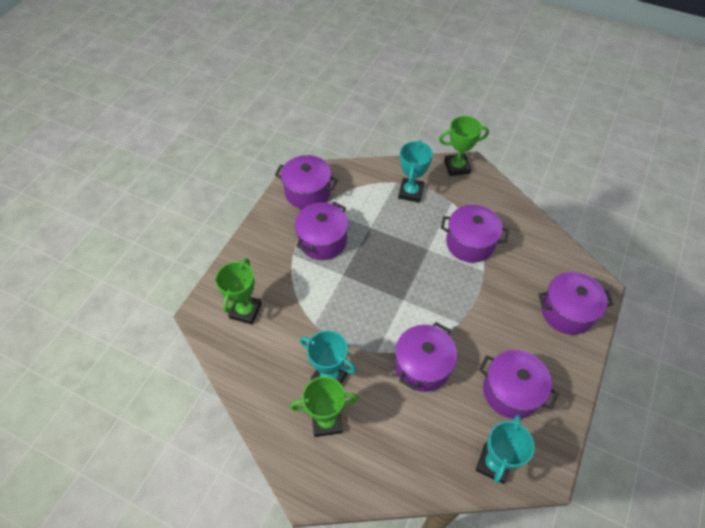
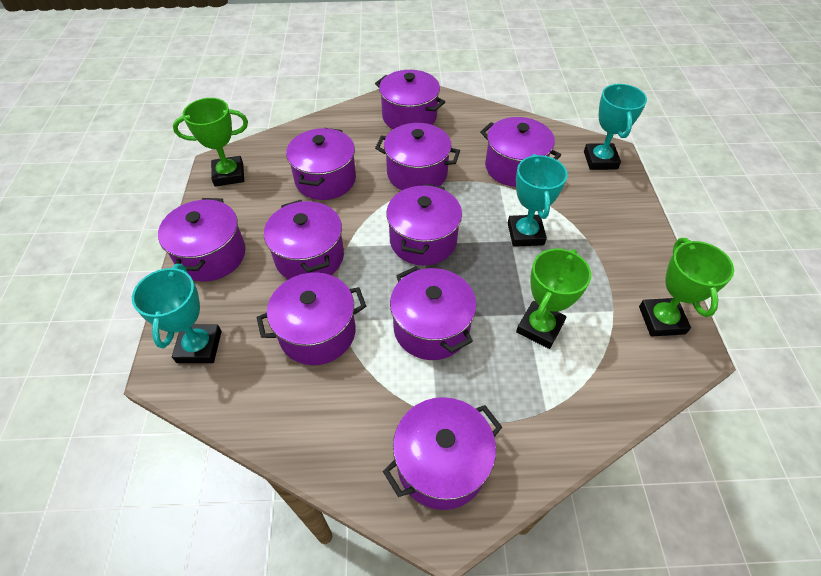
purple pot: 6 -> 10

